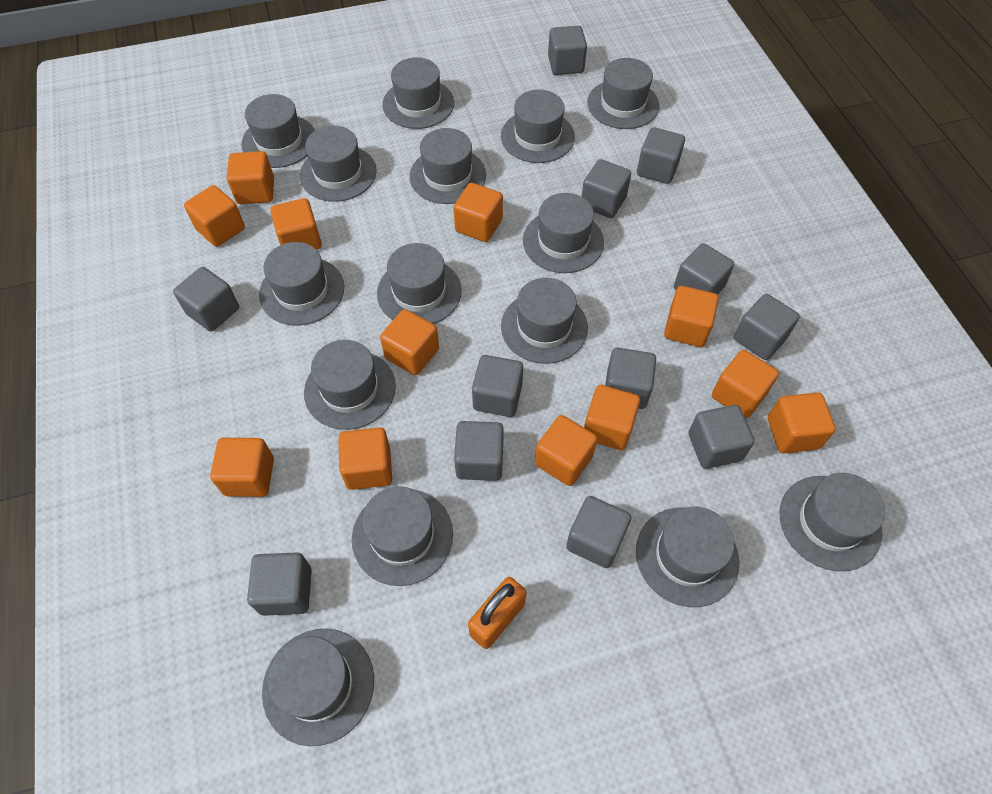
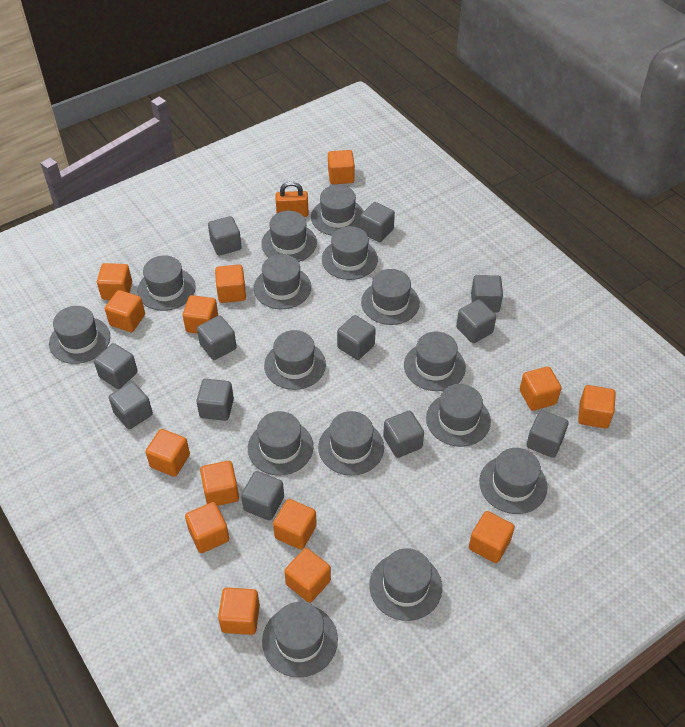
orange cube: 12 -> 14

